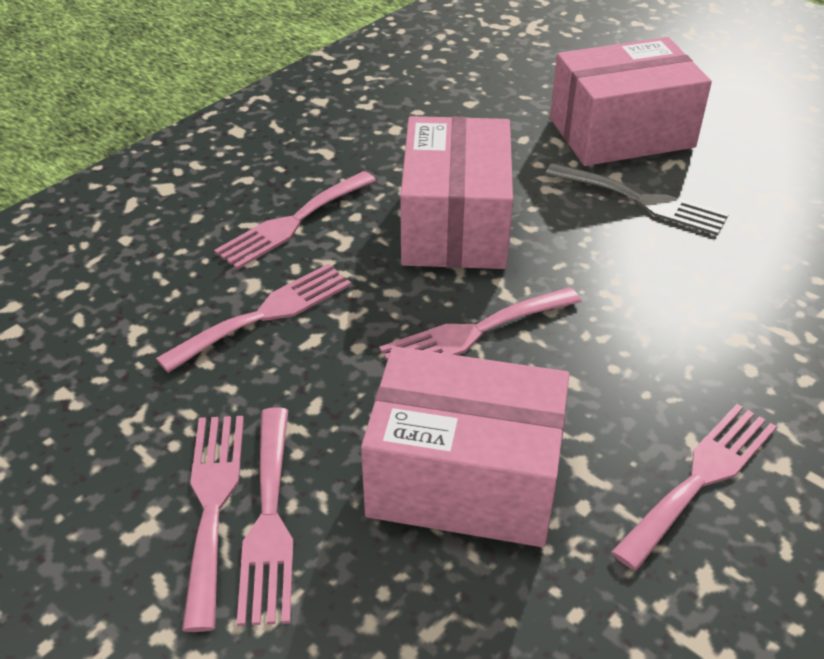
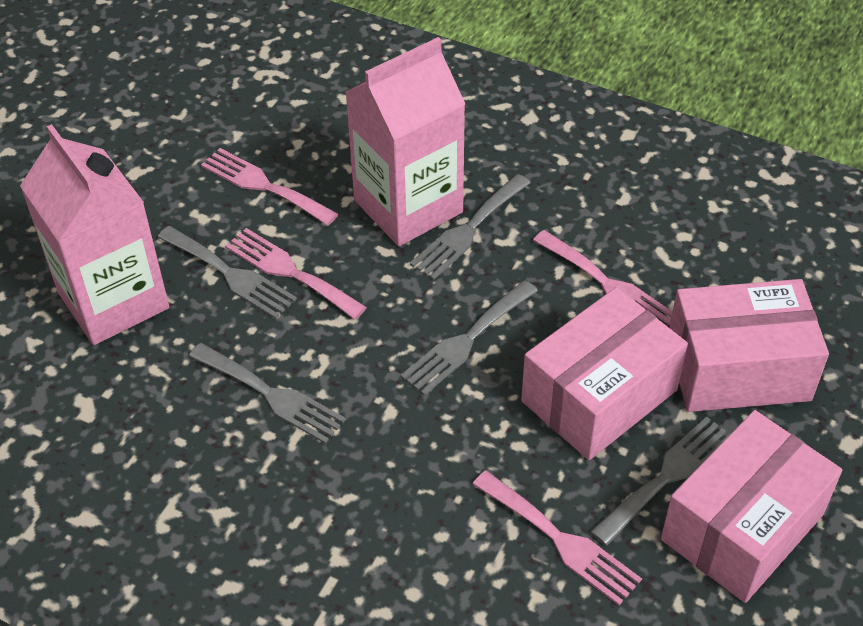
grey fork: 1 -> 5
pink carton: 0 -> 2
pink fork: 6 -> 4

